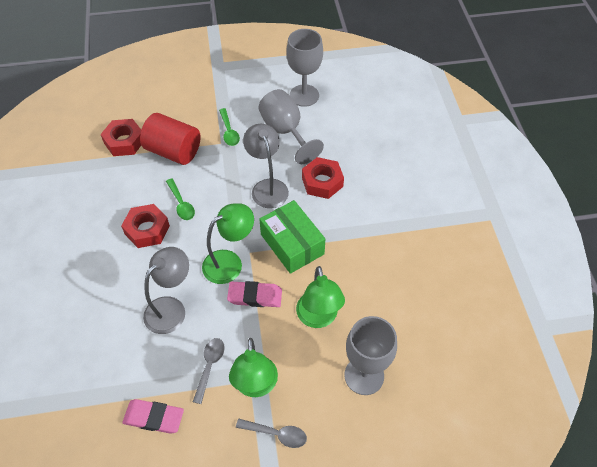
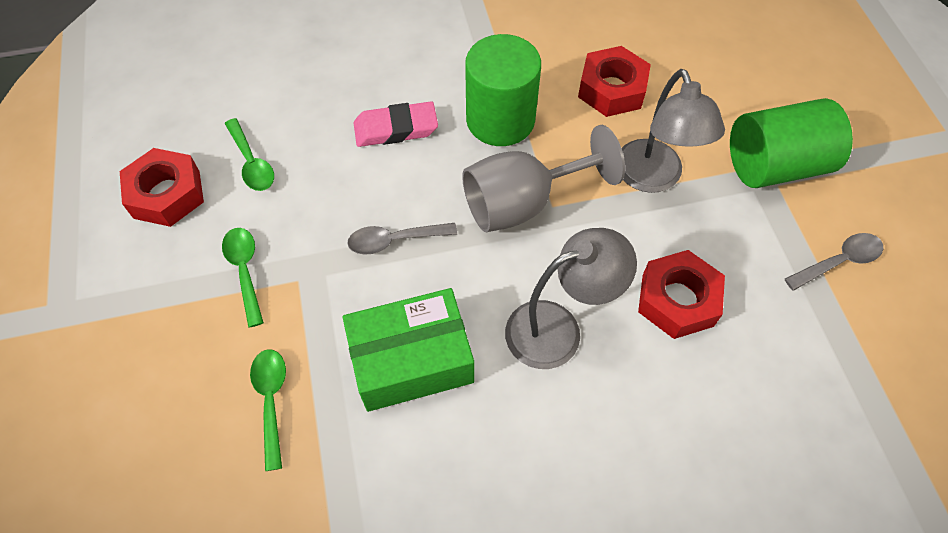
green cylinder: 0 -> 2
green lamp: 3 -> 0
green spoon: 2 -> 3
grey goblet: 3 -> 1
pink eraser: 2 -> 1
red cylinder: 1 -> 0

